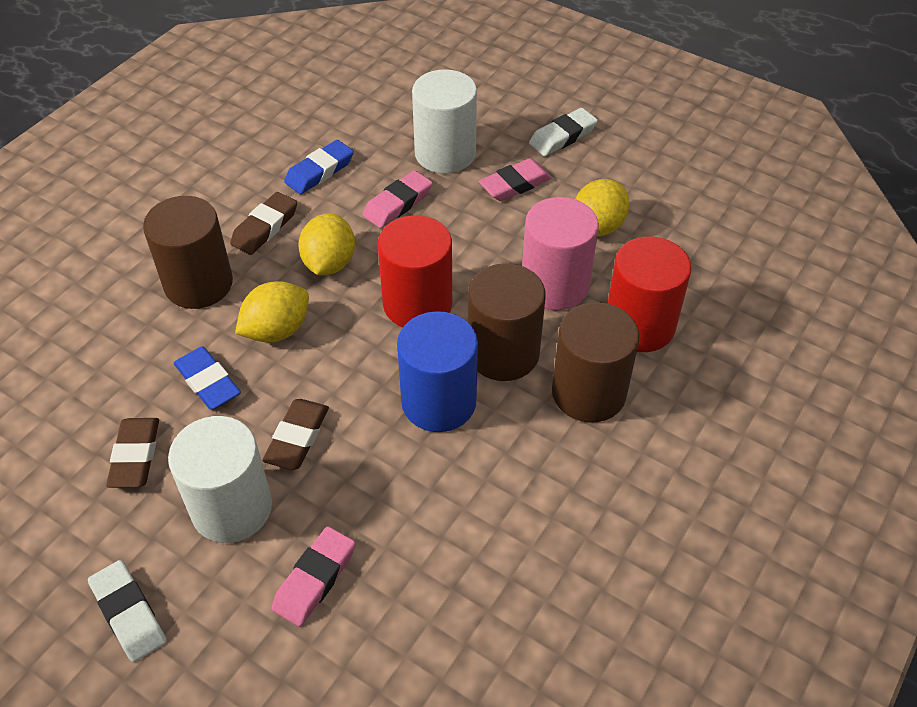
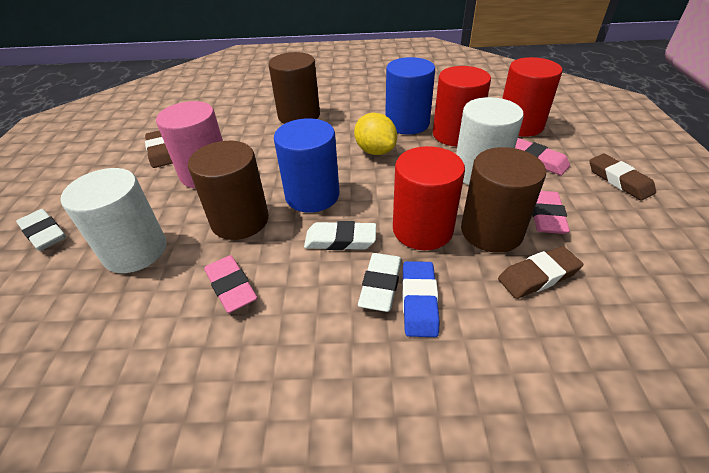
blue cylinder: 1 -> 2
blue eraser: 2 -> 1
red cylinder: 2 -> 3
white eraser: 2 -> 3
yellow lemon: 3 -> 1

